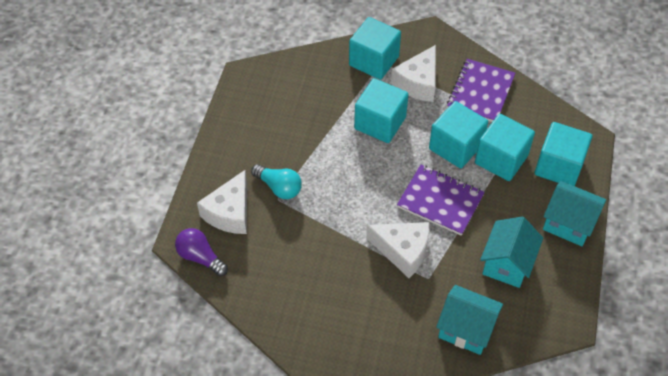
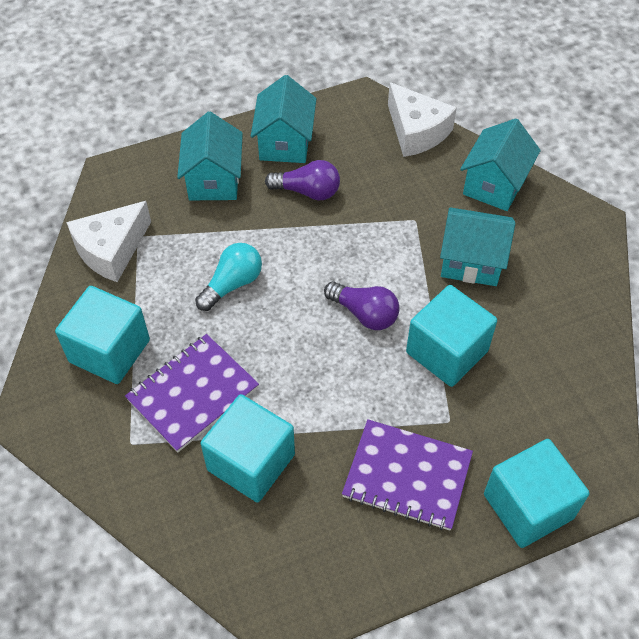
purple light bulb: 1 -> 2
turquoise cube: 5 -> 4
turquoise house: 3 -> 4
white cheese: 3 -> 2

